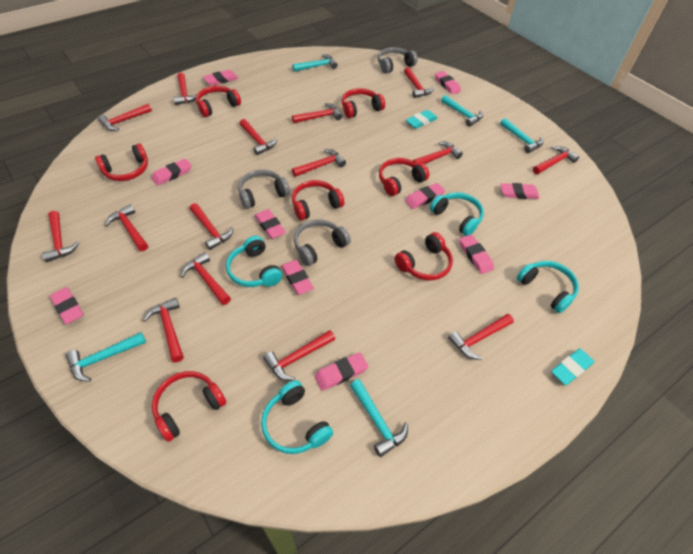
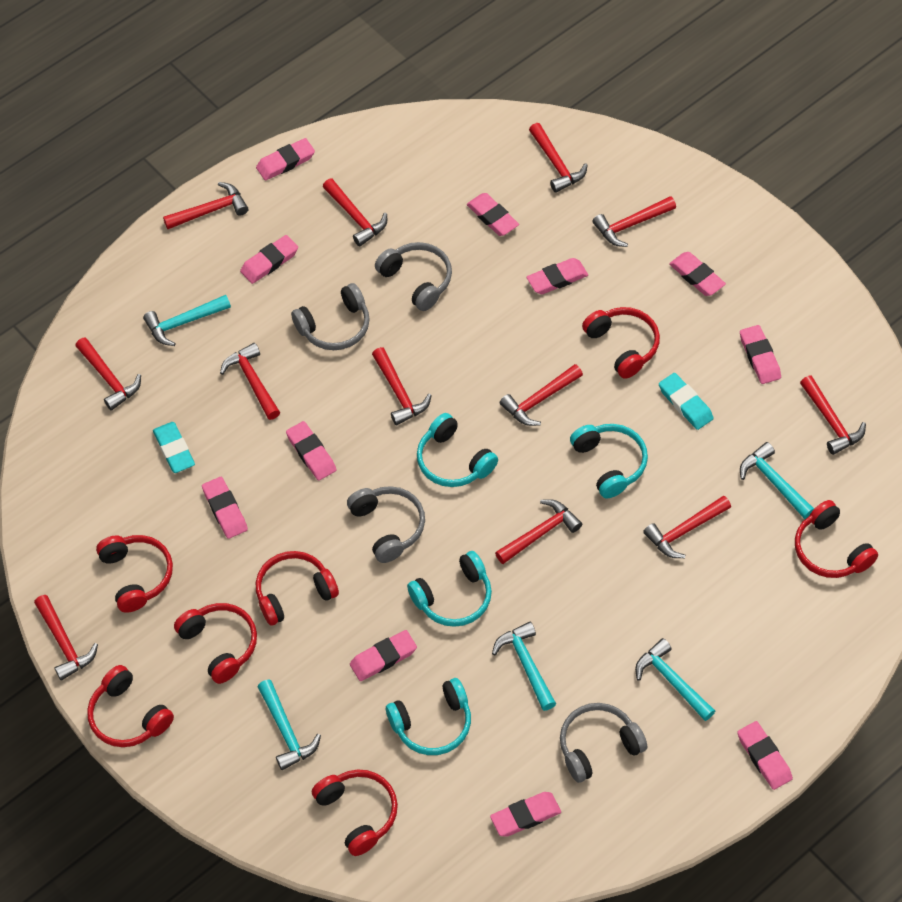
grey headphones: 3 -> 4
pink eraser: 10 -> 11
red hammer: 15 -> 12

